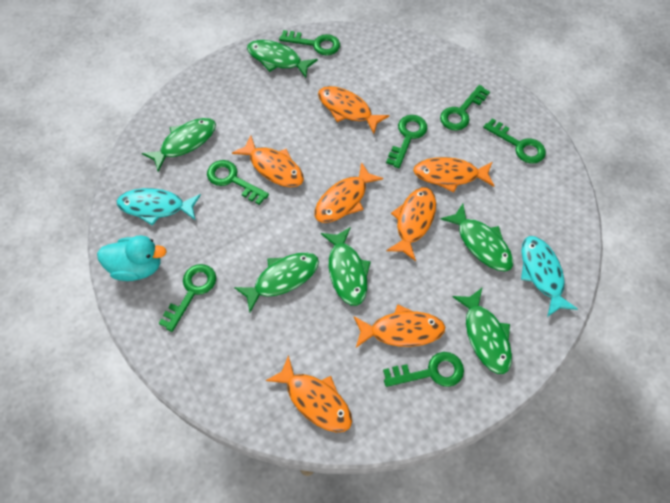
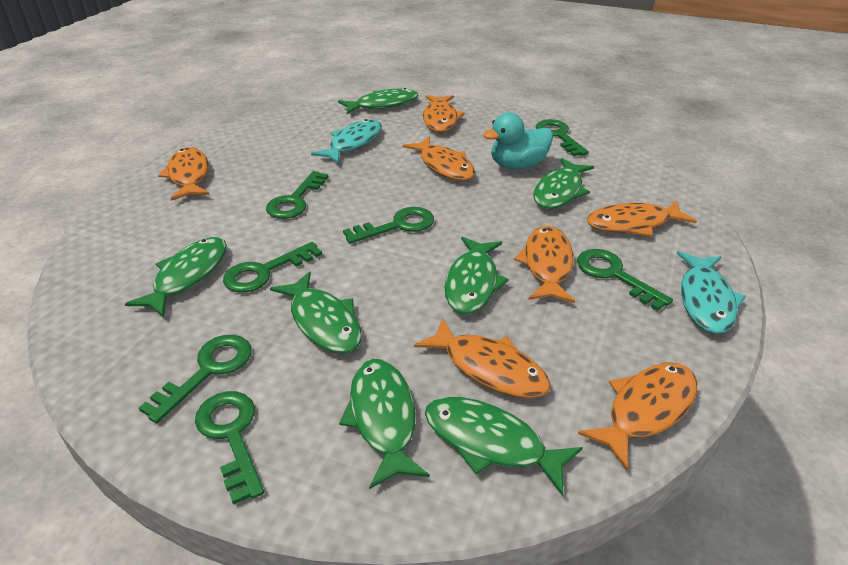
green fish: 6 -> 7

